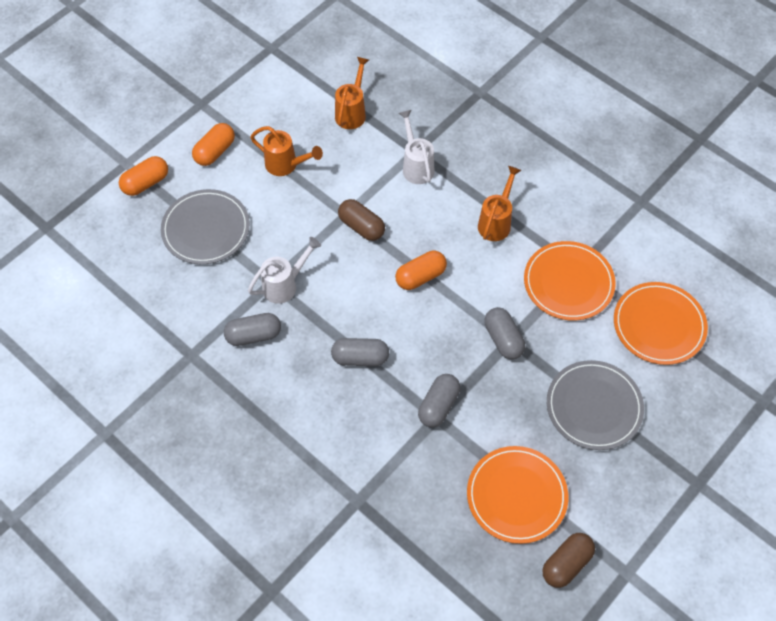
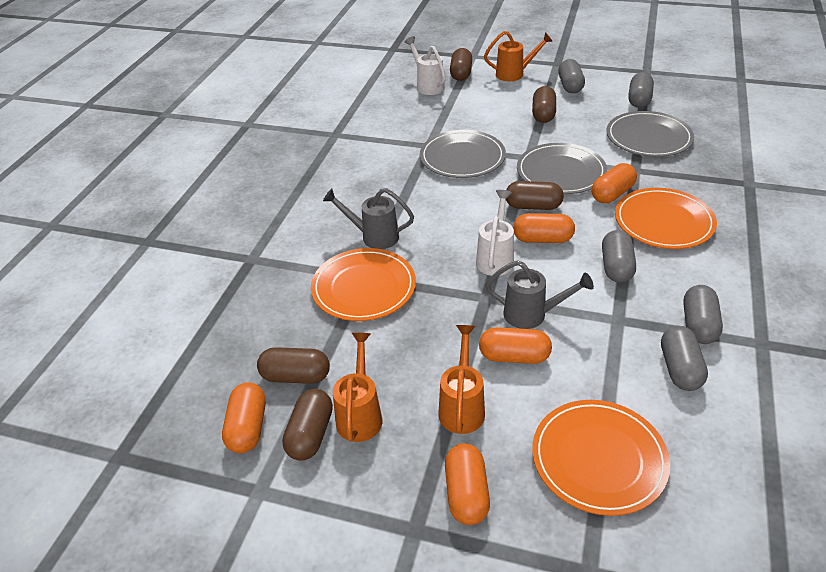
brown capsule: 2 -> 5
grey capsule: 4 -> 5
grey plate: 2 -> 3
grey watering can: 0 -> 2
orange capsule: 3 -> 5

